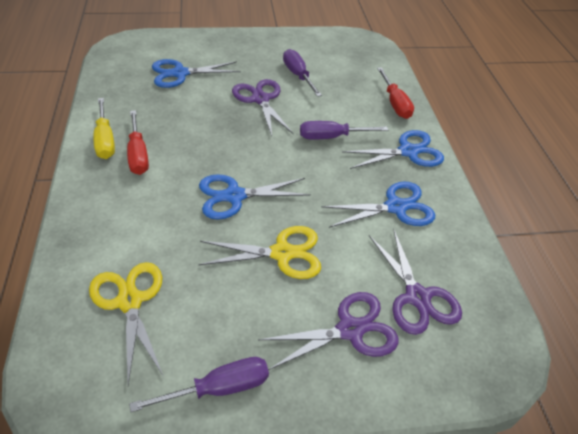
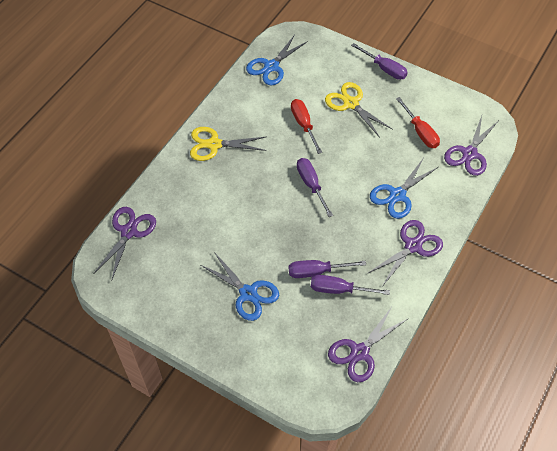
blue scissors: 4 -> 3
purple scissors: 3 -> 4
purple screwdriver: 3 -> 4
yellow screwdriver: 1 -> 0

